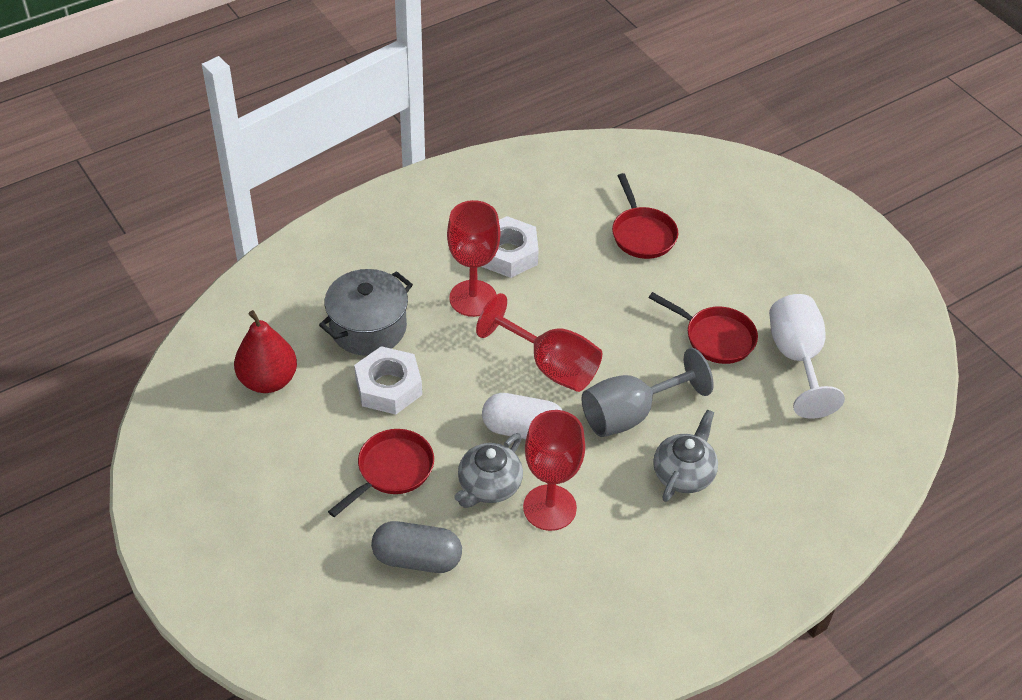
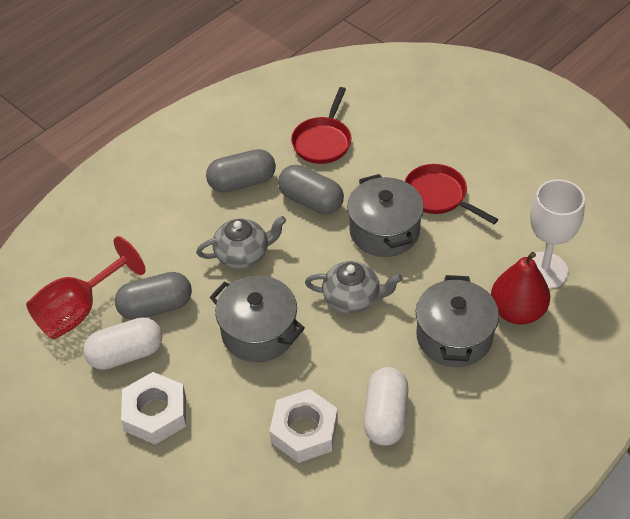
grey capsule: 1 -> 3
grey goblet: 1 -> 0
grey pot: 1 -> 3
red goblet: 3 -> 1
red pan: 3 -> 2
white capsule: 1 -> 2

